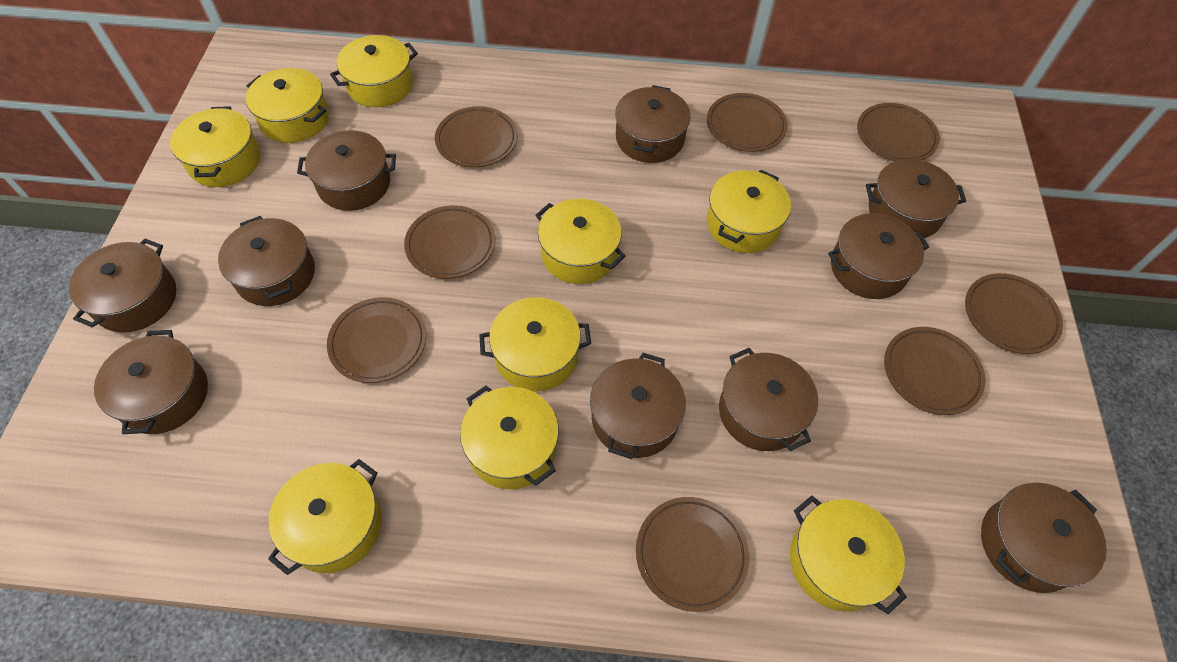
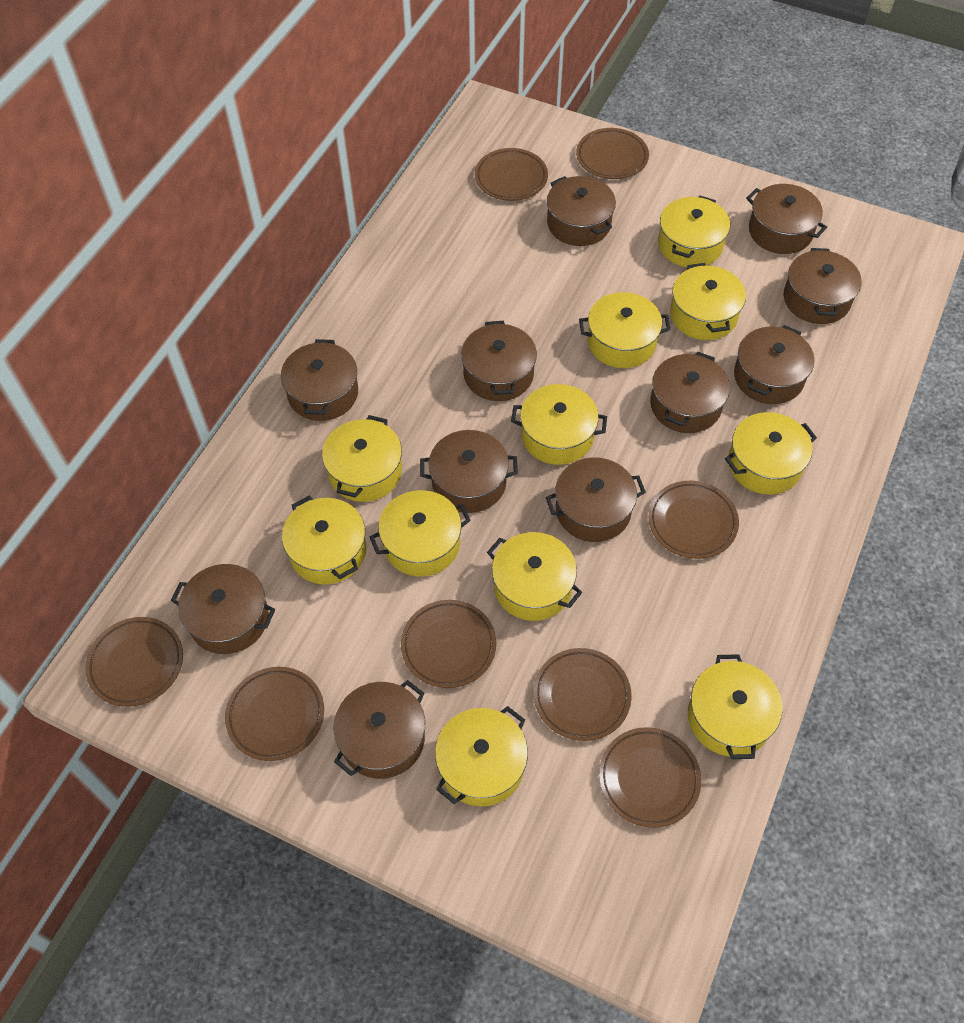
brown pot: 10 -> 11
yellow pot: 9 -> 11

